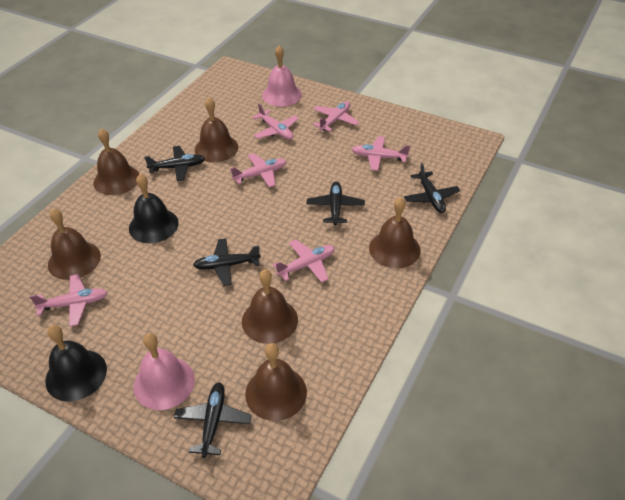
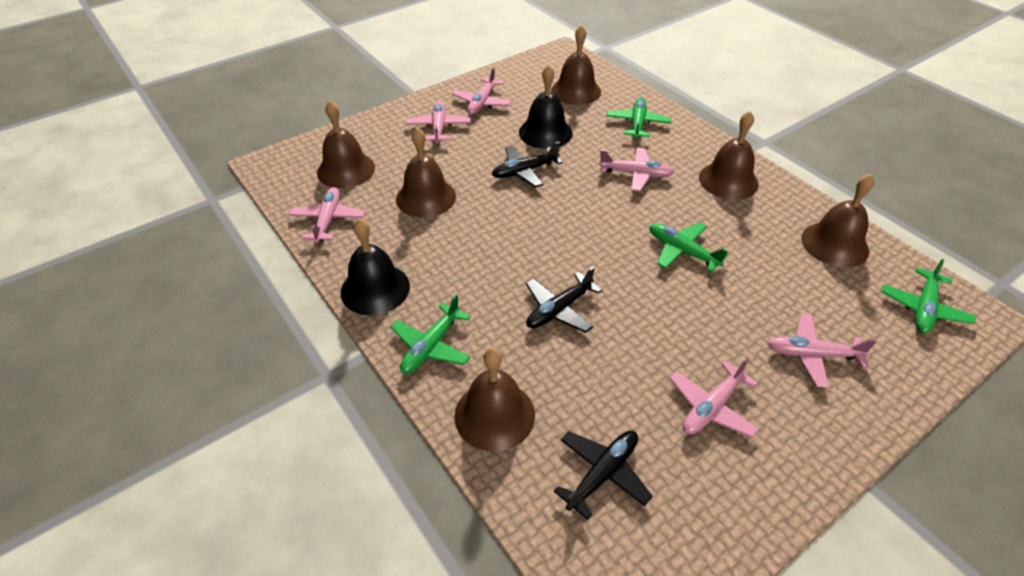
black plane: 5 -> 3
green plane: 0 -> 4
pink bell: 2 -> 0

